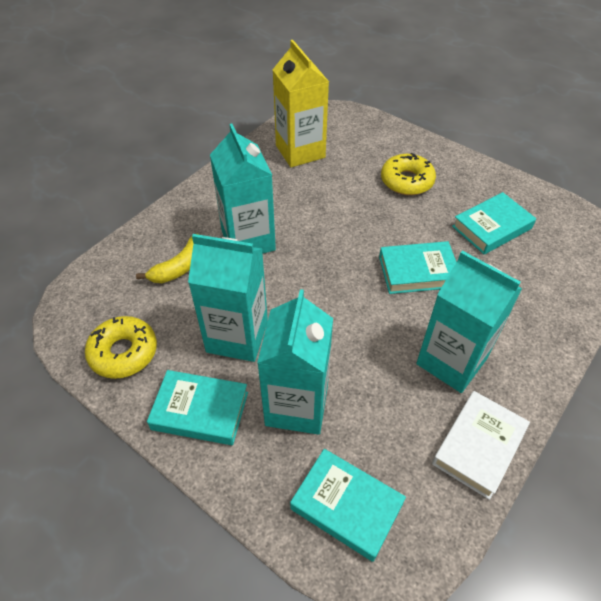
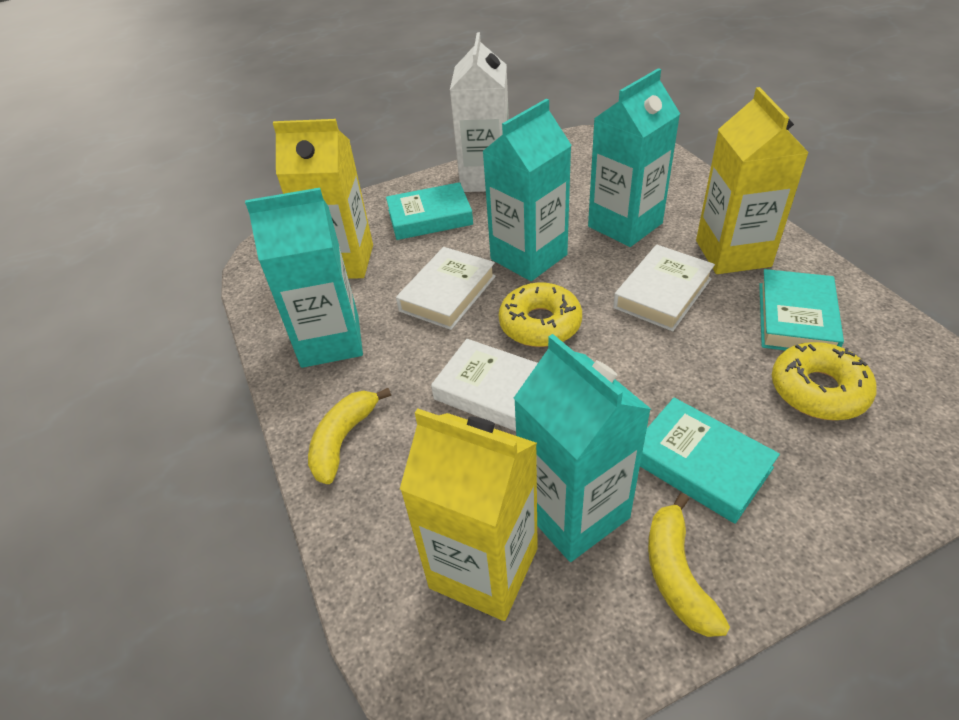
turquoise book: 4 -> 3
white book: 1 -> 3
white carton: 0 -> 1
yellow banana: 1 -> 2
yellow carton: 1 -> 3

